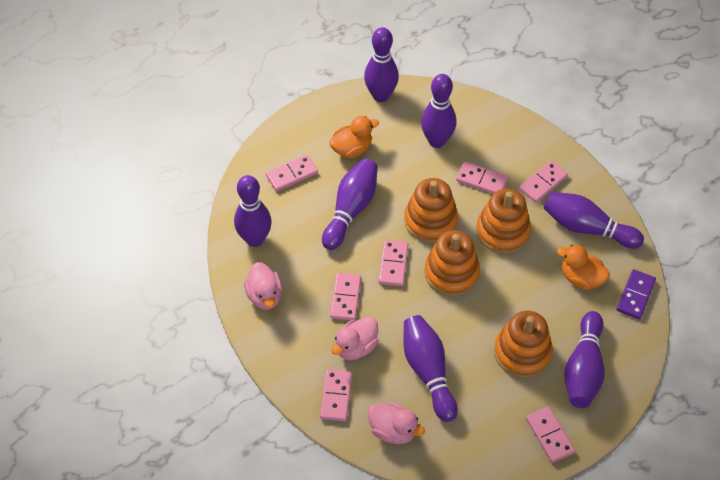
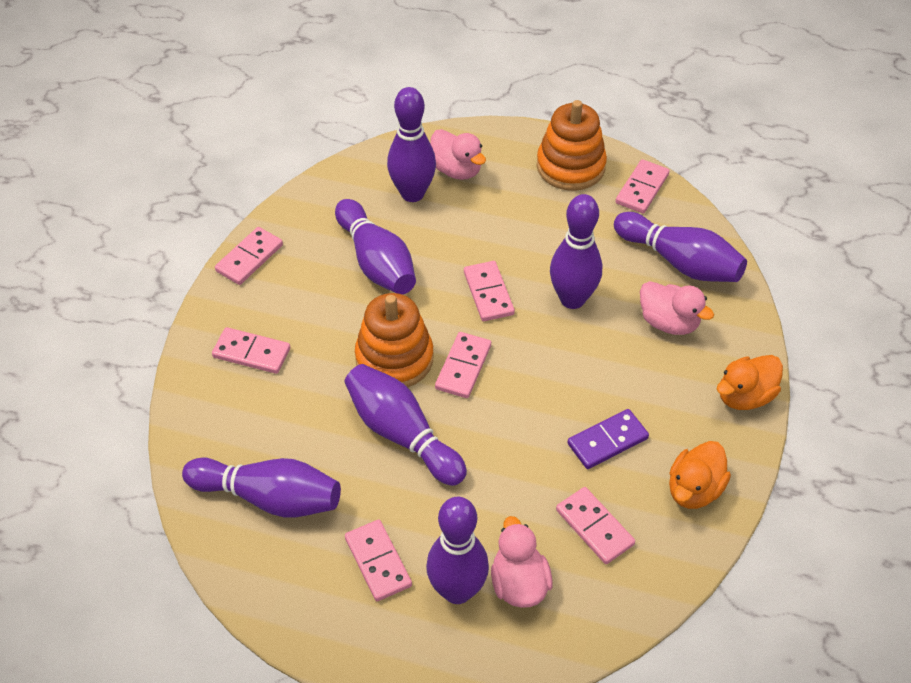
orange stacking toy: 4 -> 2

